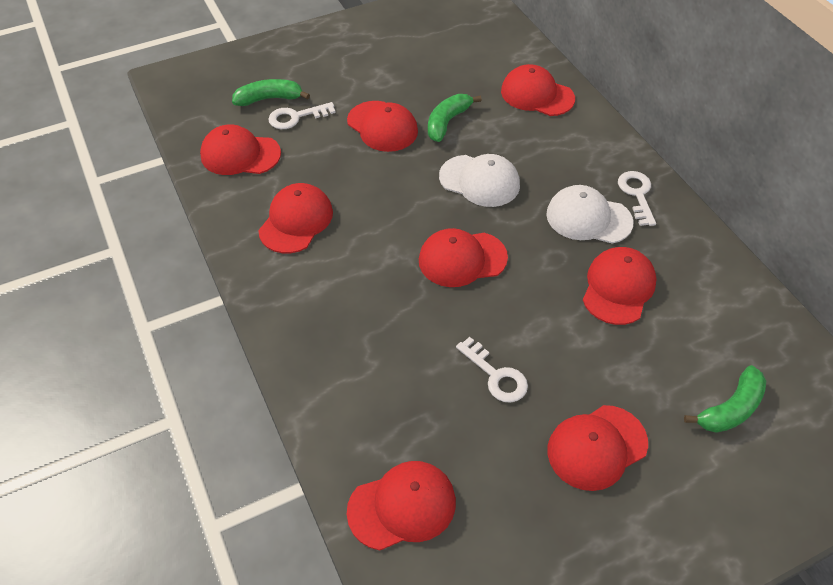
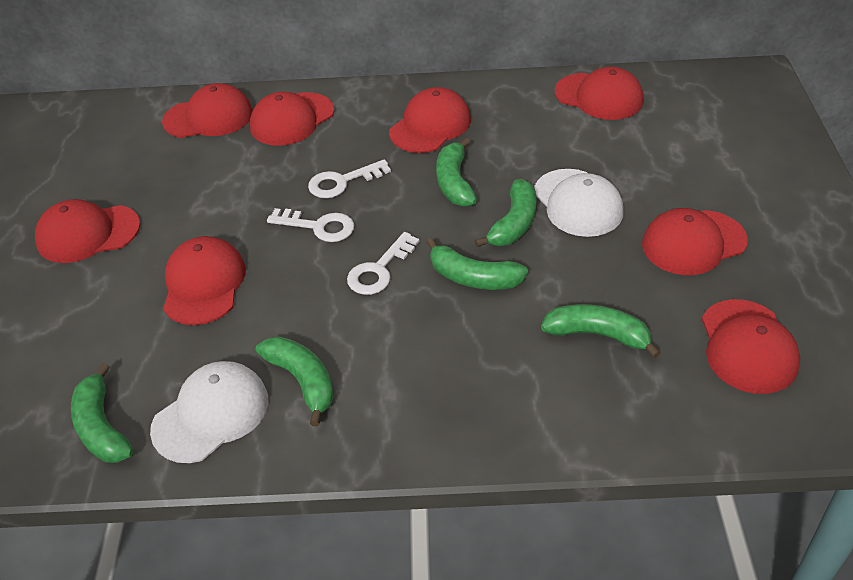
green banana: 3 -> 6

